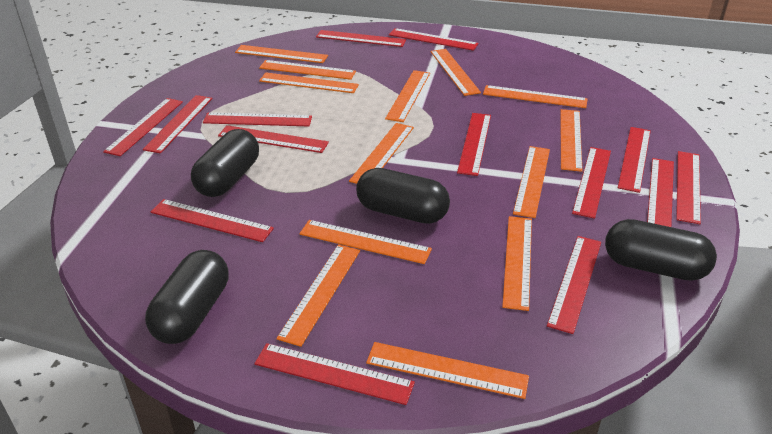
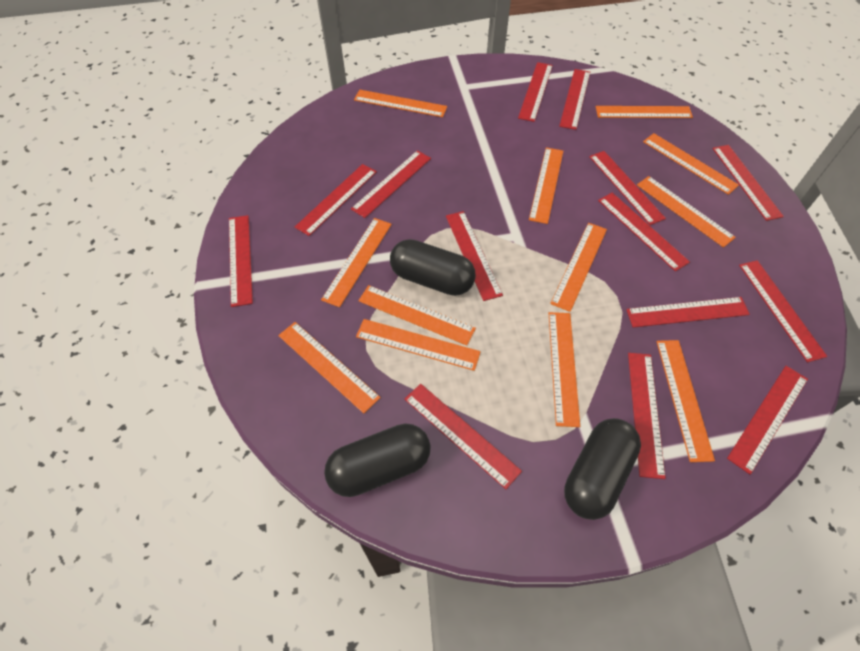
black capsule: 4 -> 3
orange ruler: 13 -> 12

